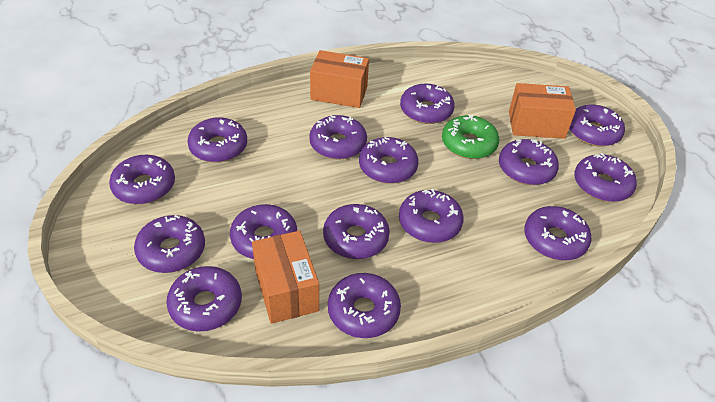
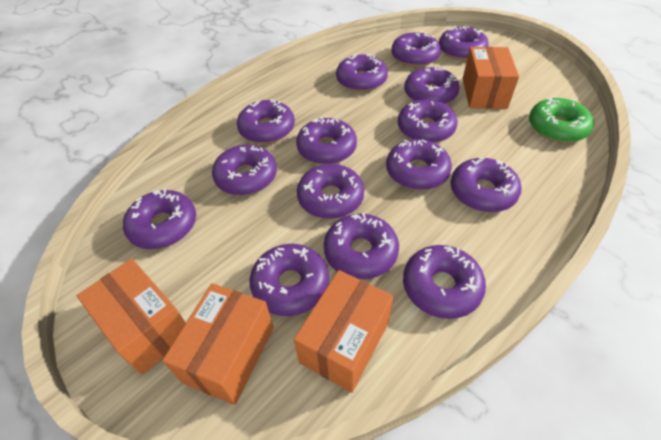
orange box: 3 -> 4

